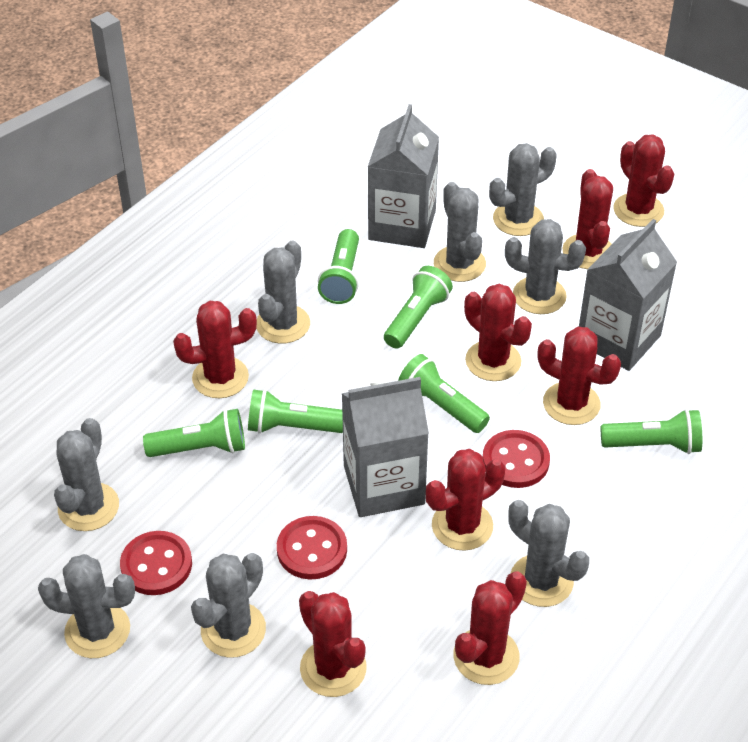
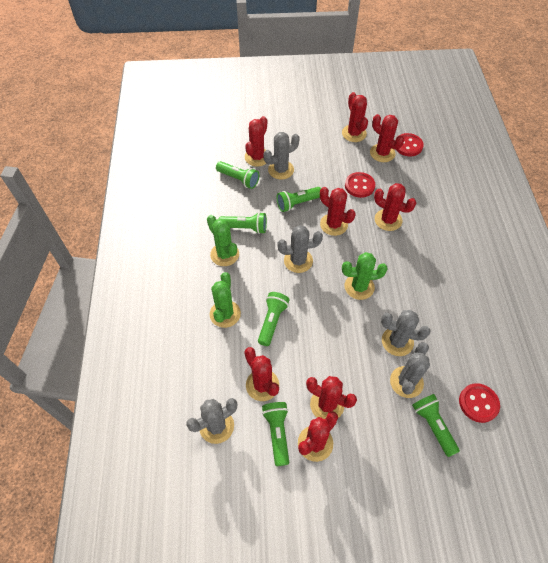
green cactus: 0 -> 3
grey cactus: 8 -> 5
grey carton: 3 -> 0

